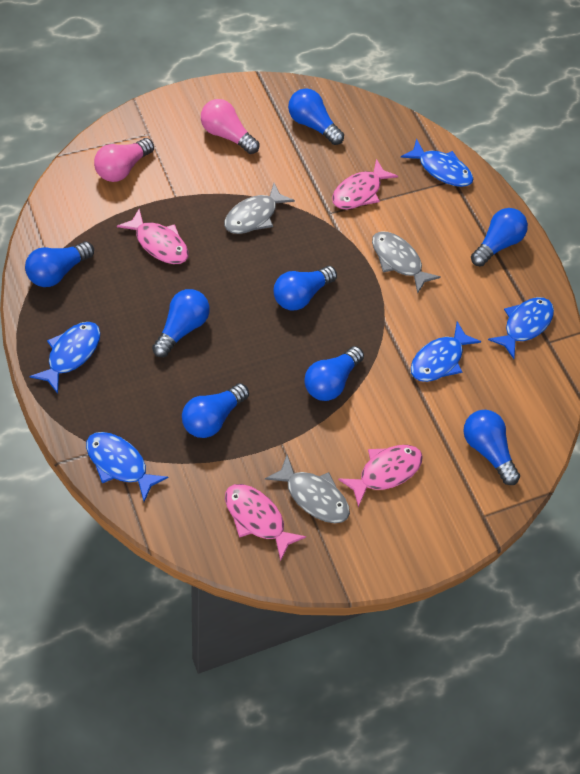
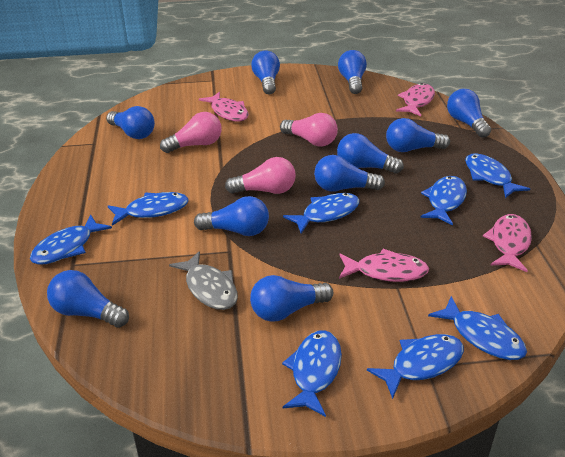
blue fish: 5 -> 8
blue light bulb: 8 -> 10
grey fish: 3 -> 1
pink light bulb: 2 -> 3

